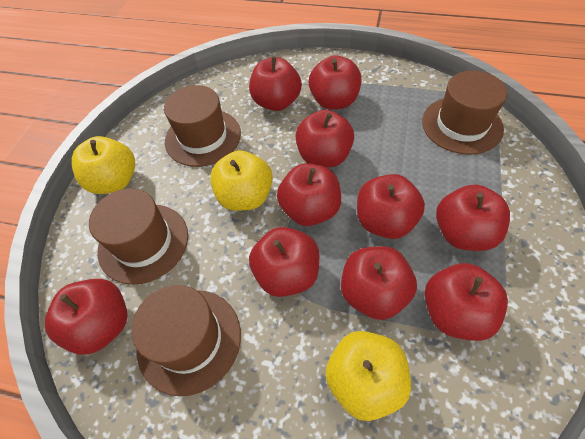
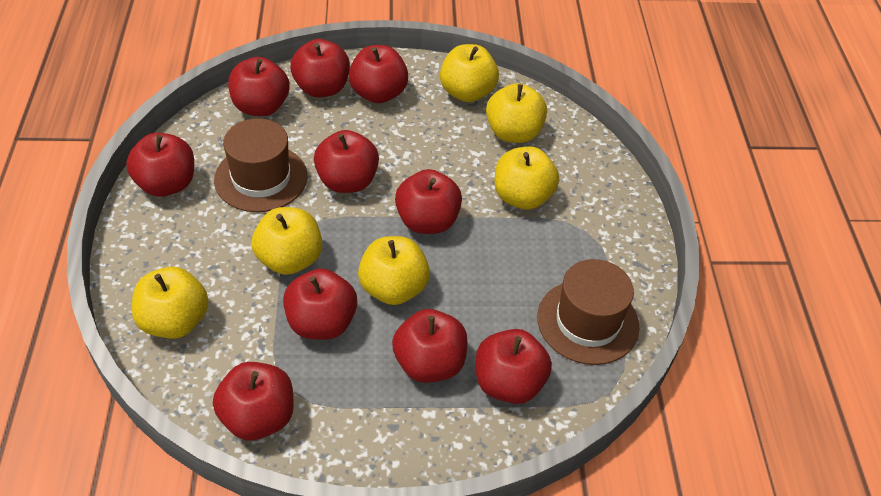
brown hat: 4 -> 2
yellow apple: 3 -> 6

